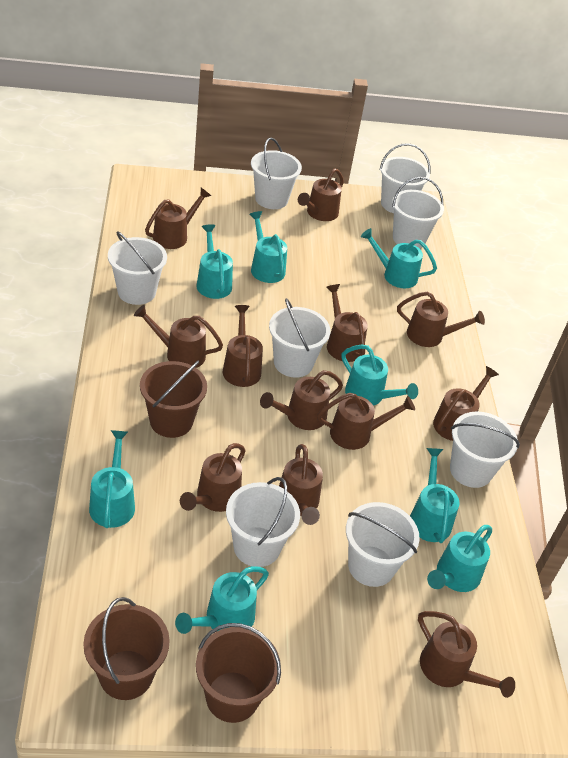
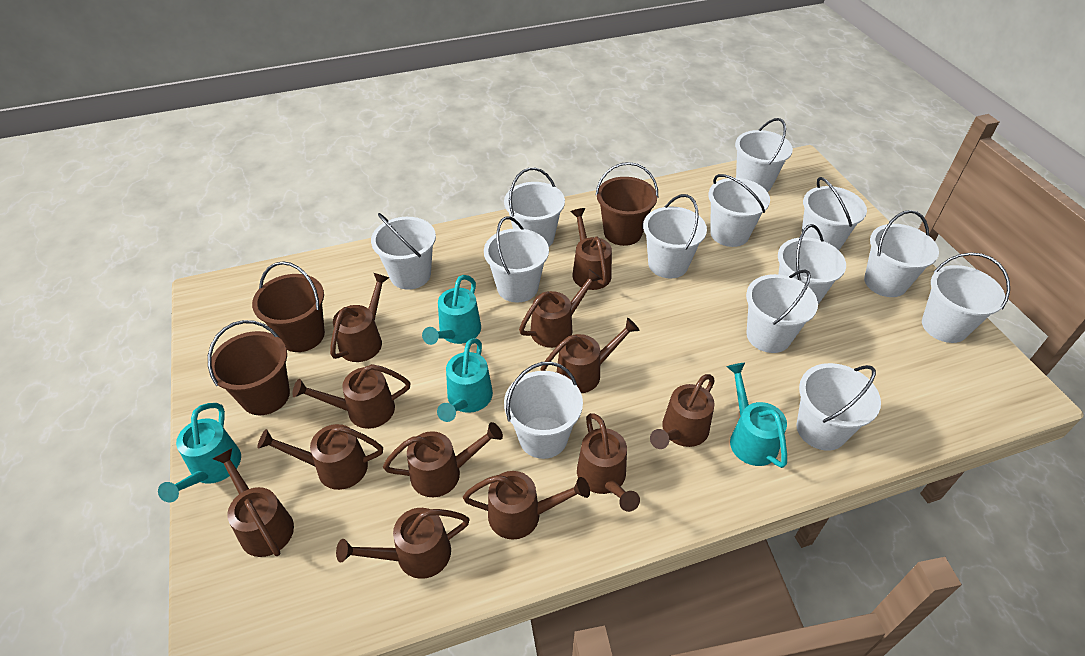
turquoise watering can: 8 -> 4
white bucket: 8 -> 13

